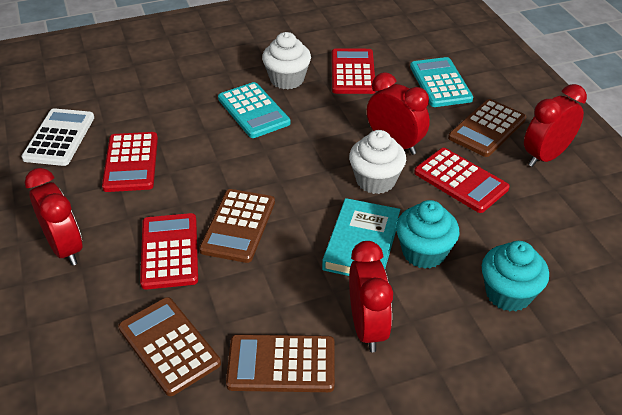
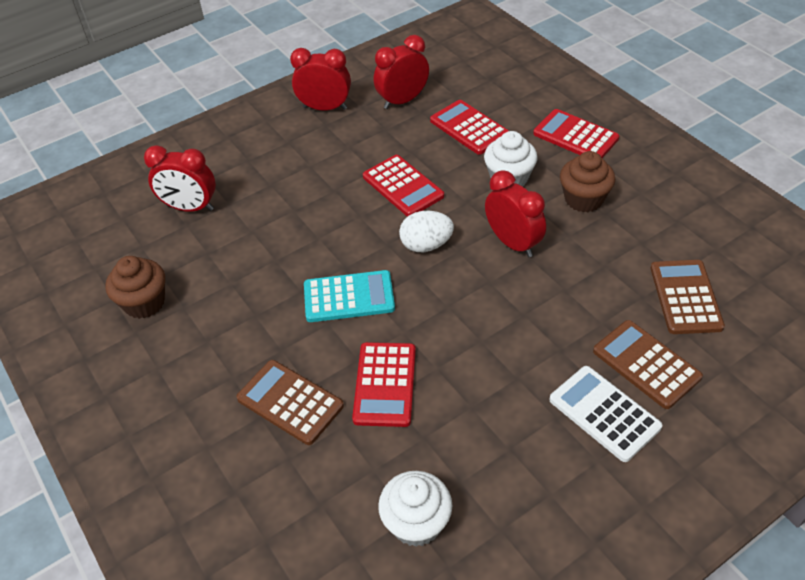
brown calculator: 4 -> 3
brown cupcake: 0 -> 2
turquoise book: 1 -> 0
turquoise calculator: 2 -> 1
turquoise cupcake: 2 -> 0
white egg: 0 -> 1

